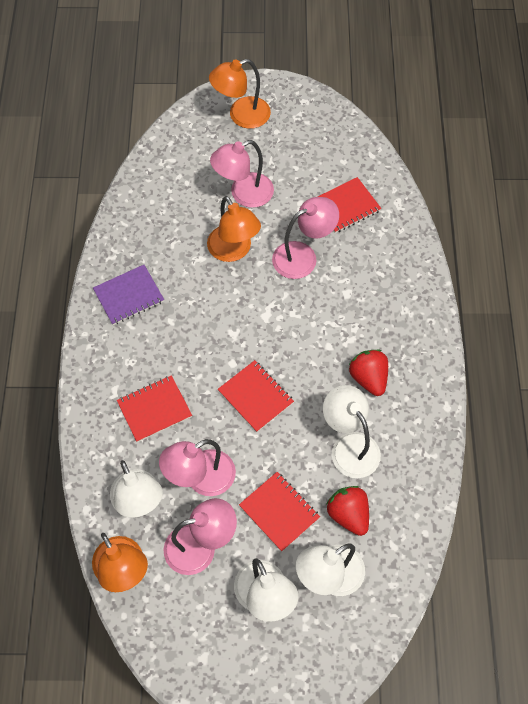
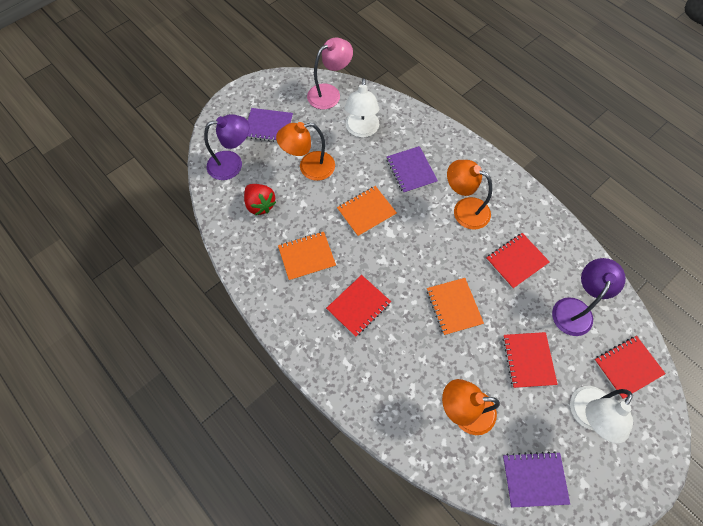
orange notebook: 0 -> 3
pink lamp: 4 -> 1
purple lamp: 0 -> 2
purple notebook: 1 -> 3
red strawberry: 2 -> 1
white lamp: 4 -> 2

